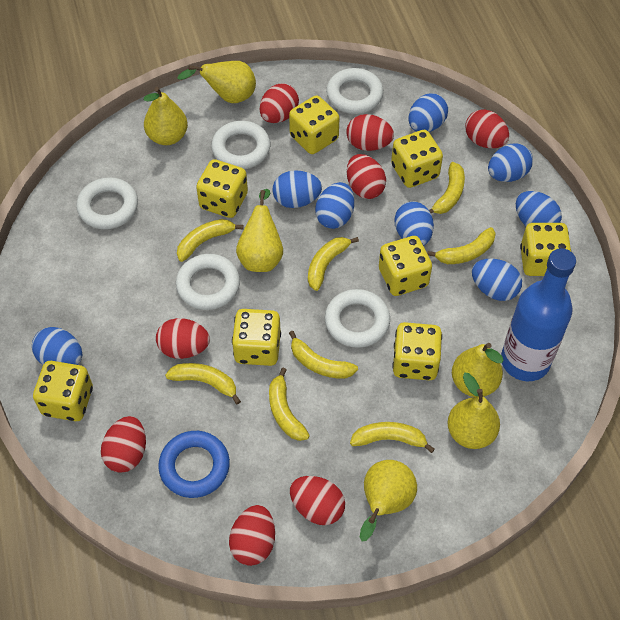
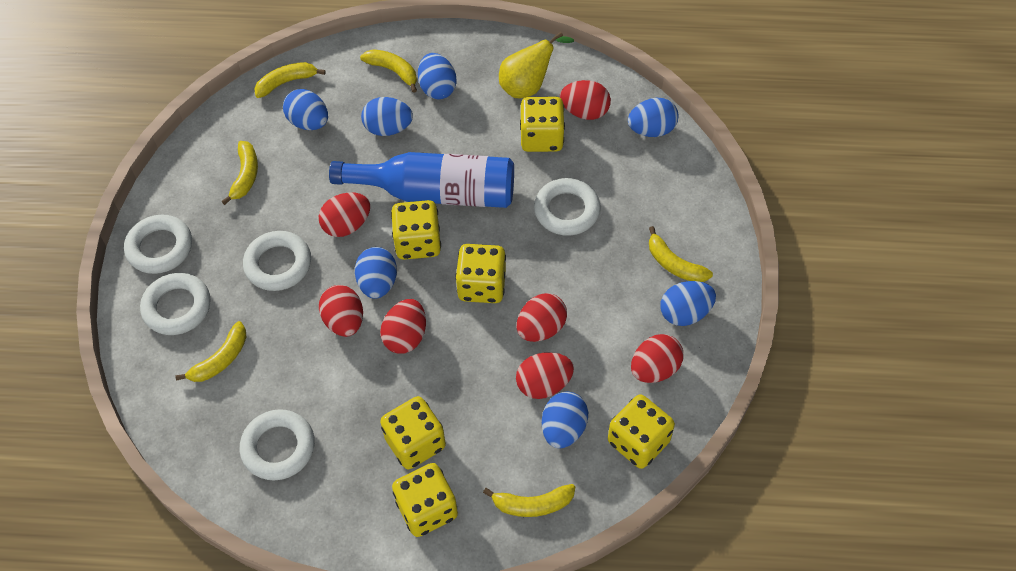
blue egg: 8 -> 7
blue ring: 1 -> 0
red egg: 8 -> 7
yellow banana: 8 -> 6
yellow dice: 8 -> 6
yellow pear: 6 -> 1

